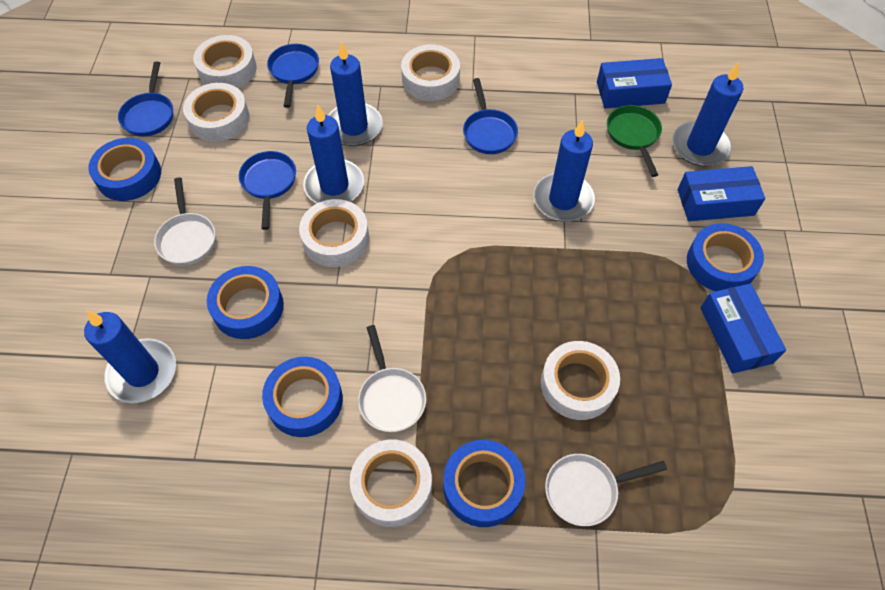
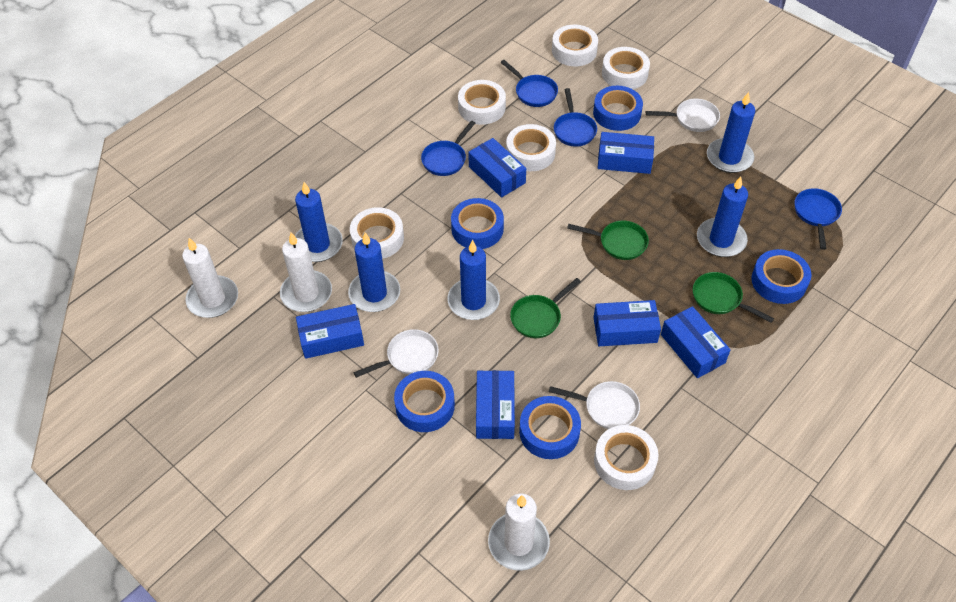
blue box: 3 -> 6
green pan: 1 -> 3
white candle: 0 -> 3

